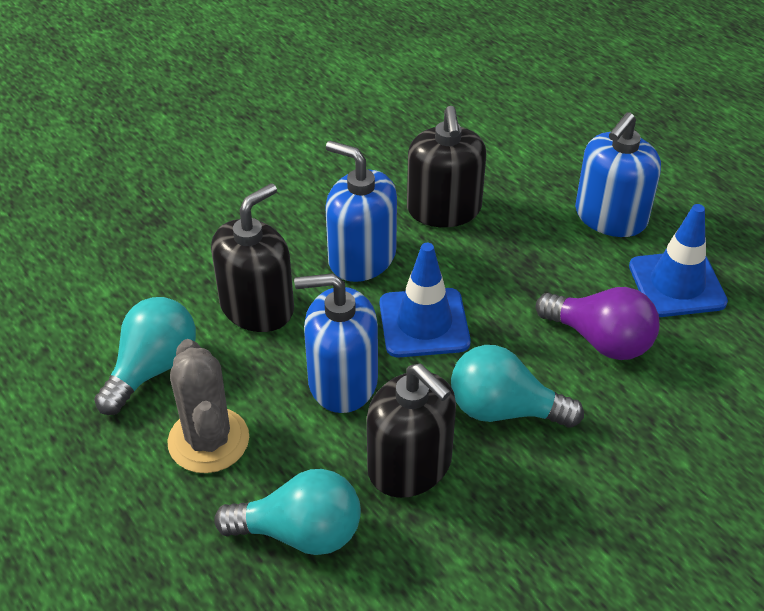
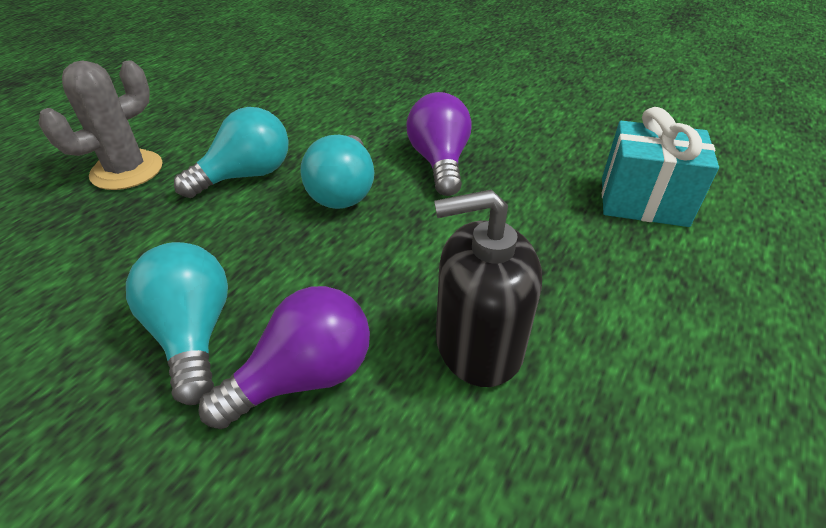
black soap dispenser: 3 -> 1
blue soap dispenser: 3 -> 0
blue traffic cone: 2 -> 0
purple light bulb: 1 -> 2
turquoise gift: 0 -> 1

